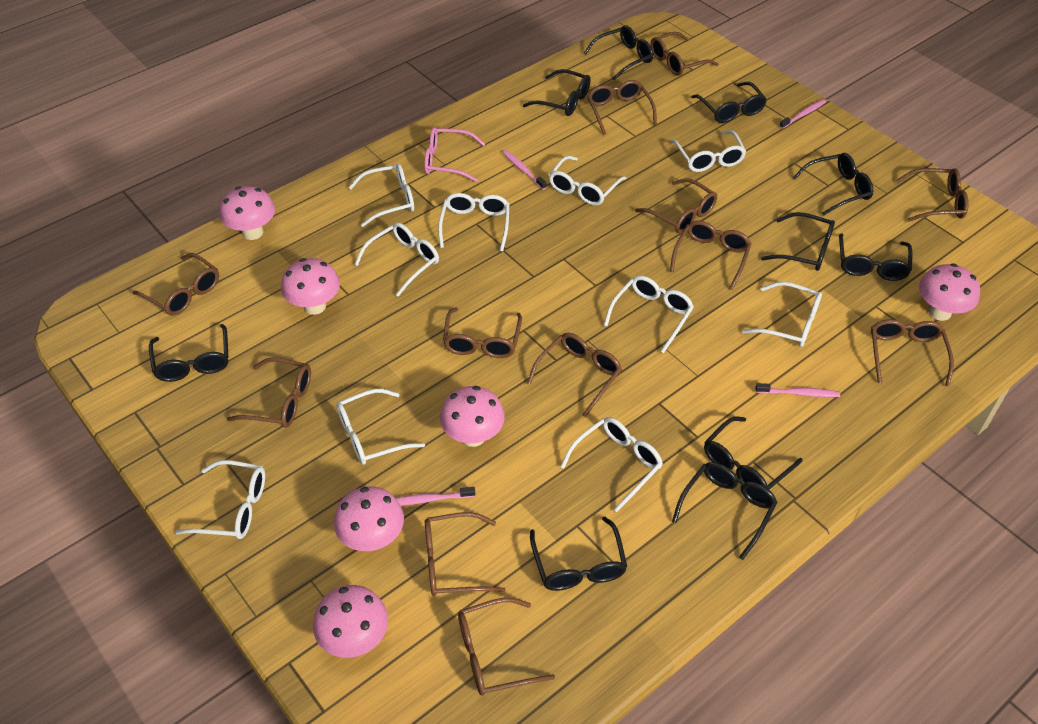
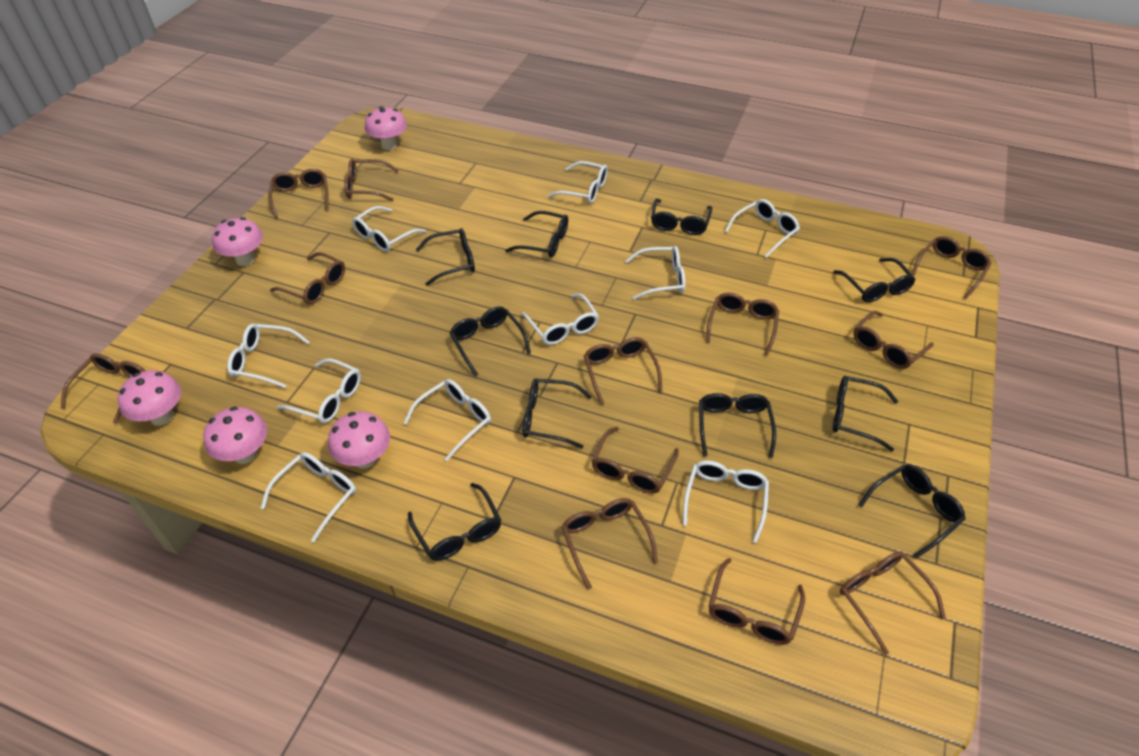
pink glasses: 1 -> 0
pink mushroom: 6 -> 5
pink toothbrush: 4 -> 0

